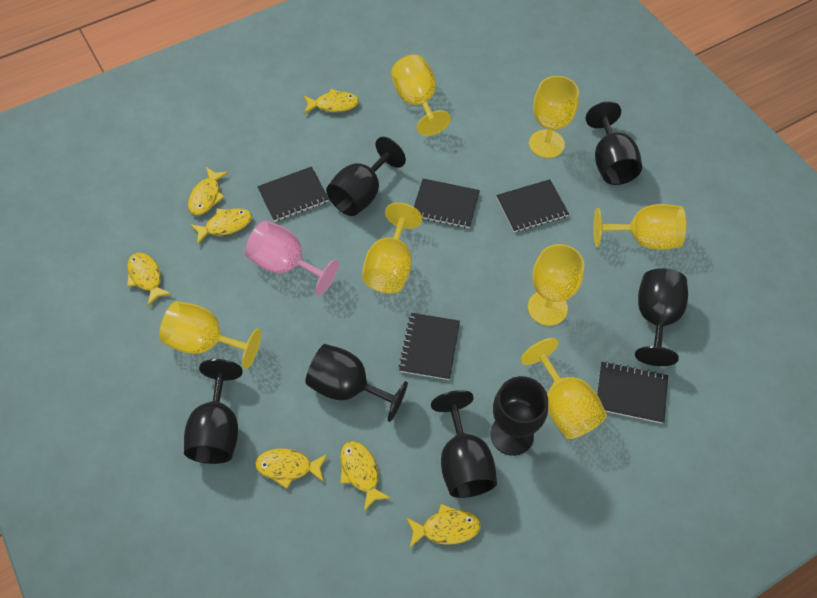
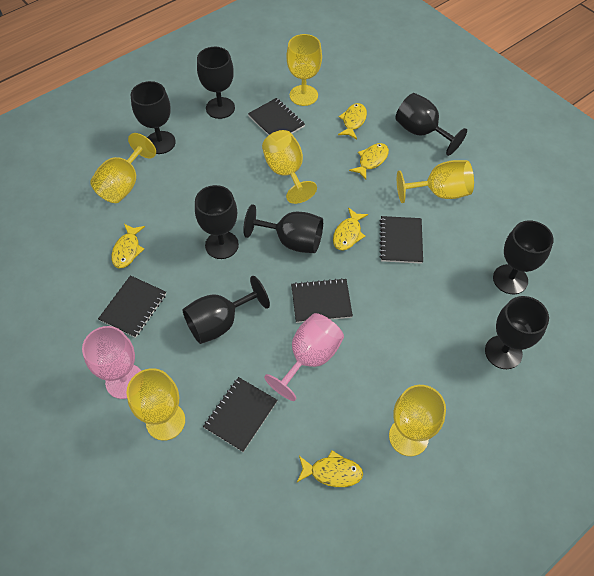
black goblet: 7 -> 8
pink goblet: 1 -> 2
yellow fish: 7 -> 5
yellow goblet: 7 -> 6

